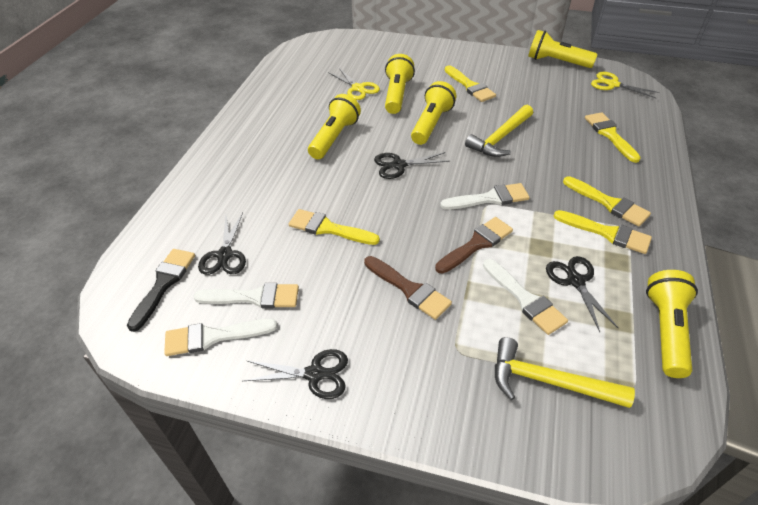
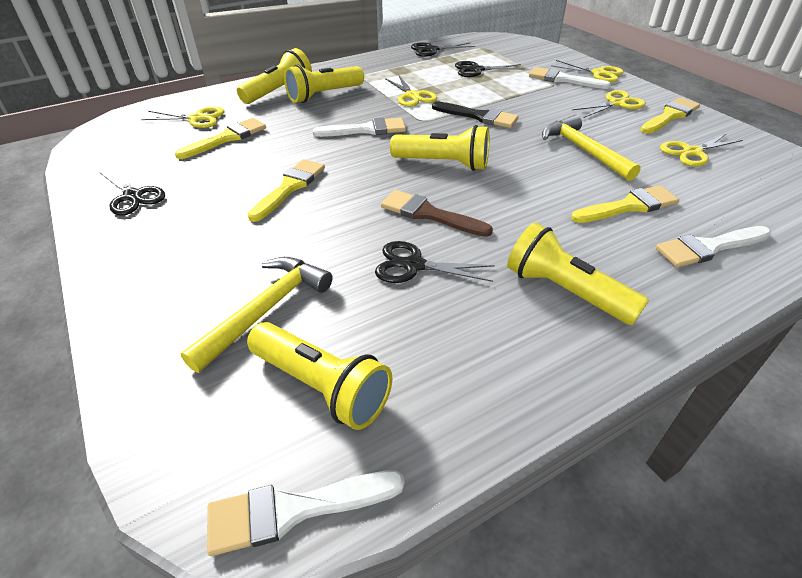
brown brush: 2 -> 1
yellow brush: 5 -> 4
yellow scissors: 2 -> 5

